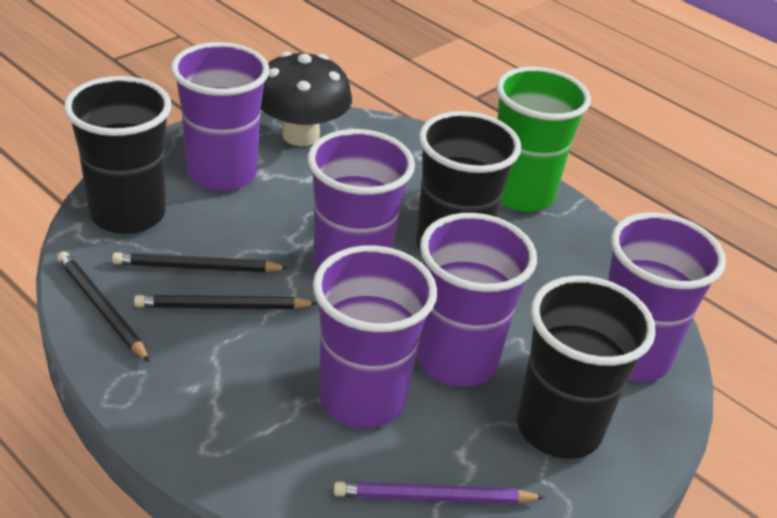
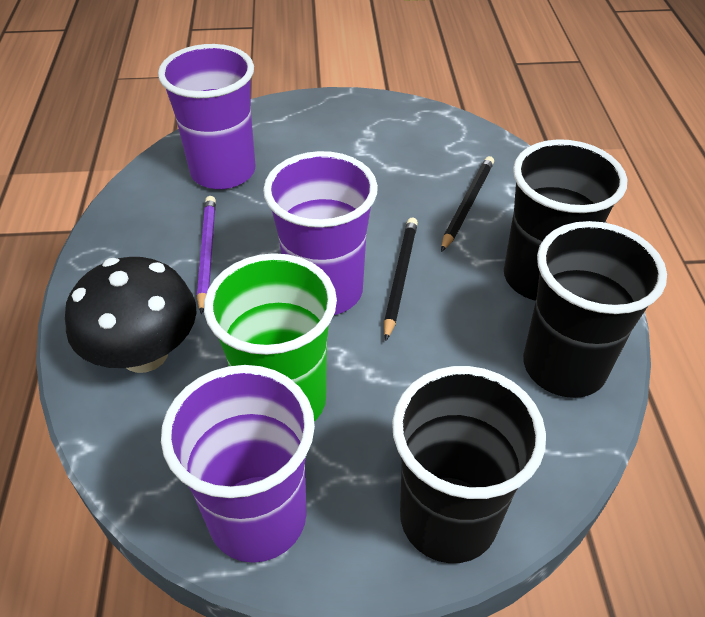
black pencil: 3 -> 2
purple cup: 5 -> 3

